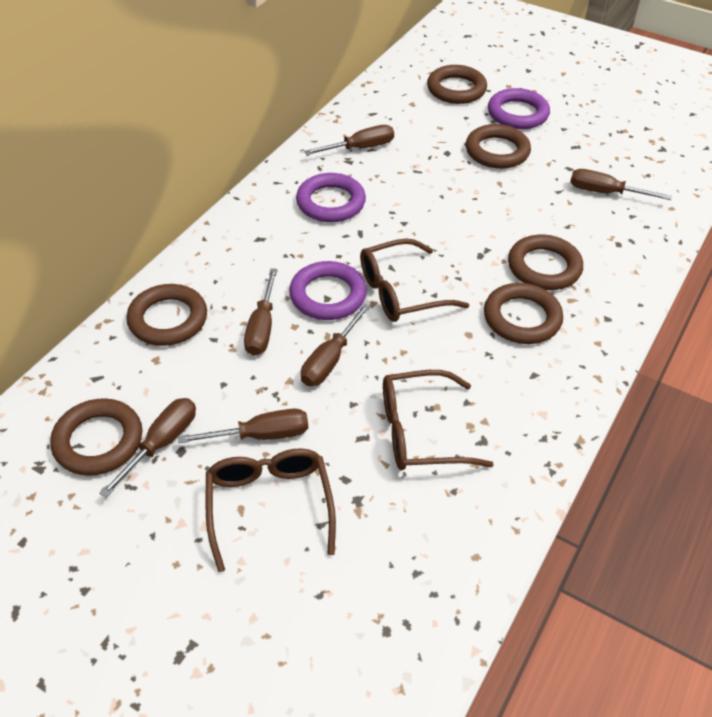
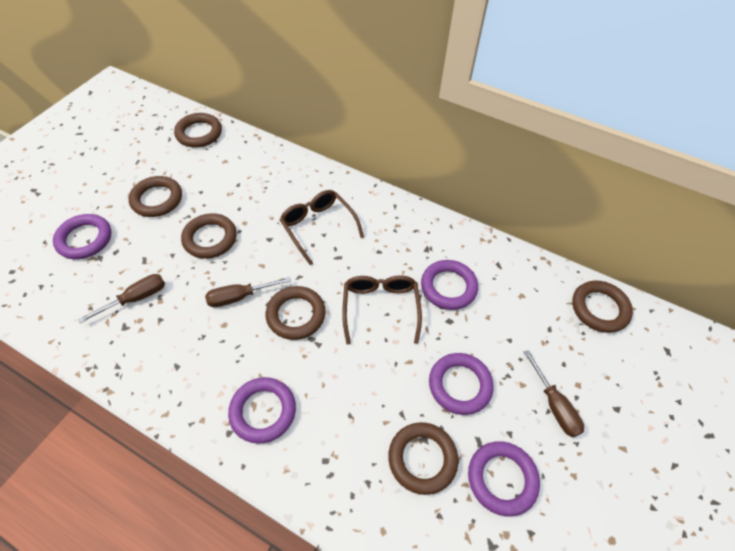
brown glasses: 3 -> 2
brown screwdriver: 6 -> 3
purple ring: 3 -> 5

